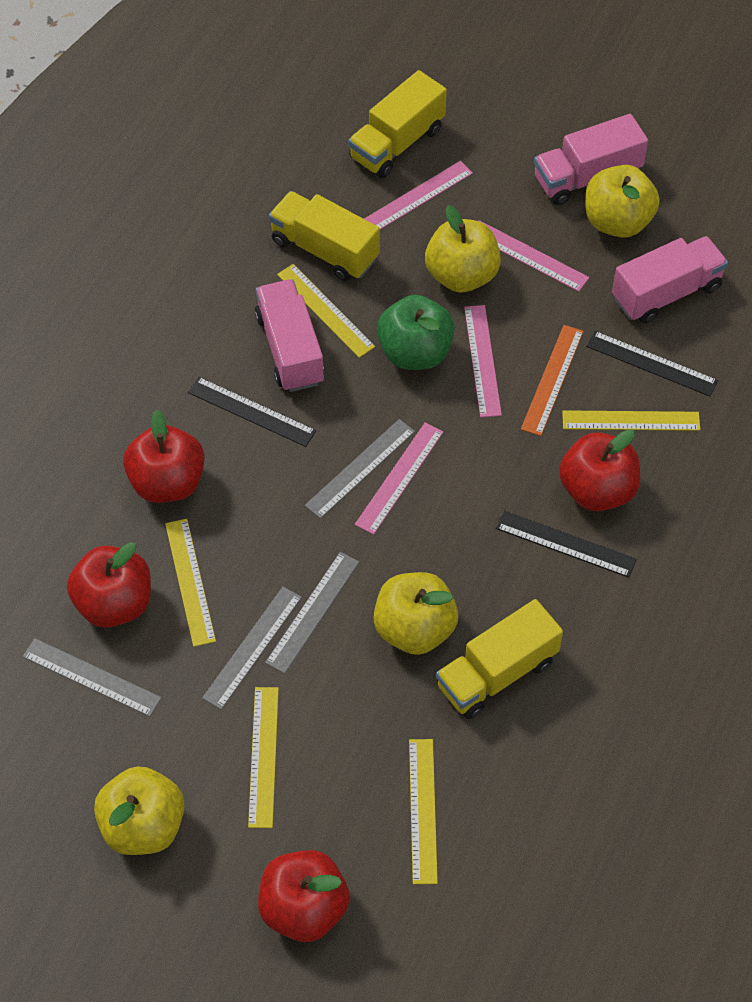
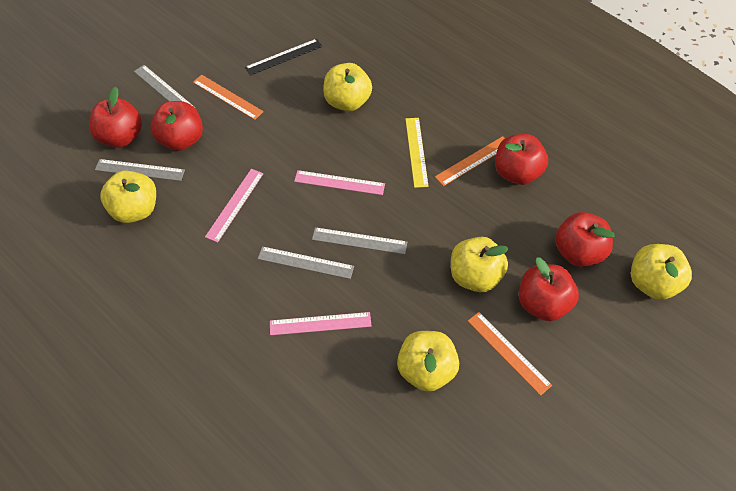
black ruler: 3 -> 1
green apple: 1 -> 0
orange ruler: 1 -> 3
pink ruler: 4 -> 3
pink truck: 3 -> 0
red apple: 4 -> 5
yellow apple: 4 -> 5
yellow ruler: 5 -> 1
yellow truck: 3 -> 0

